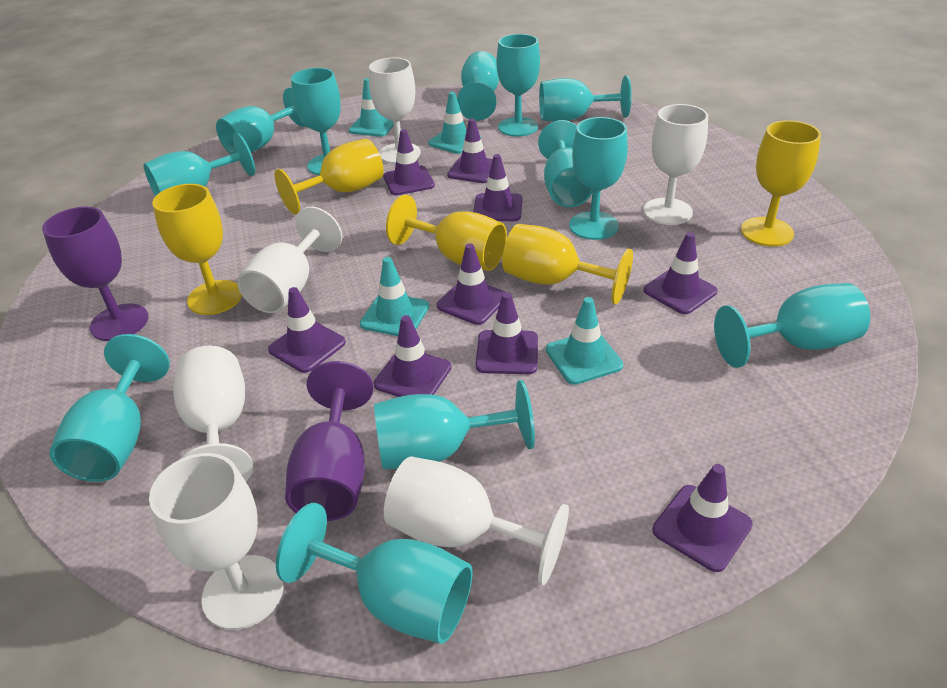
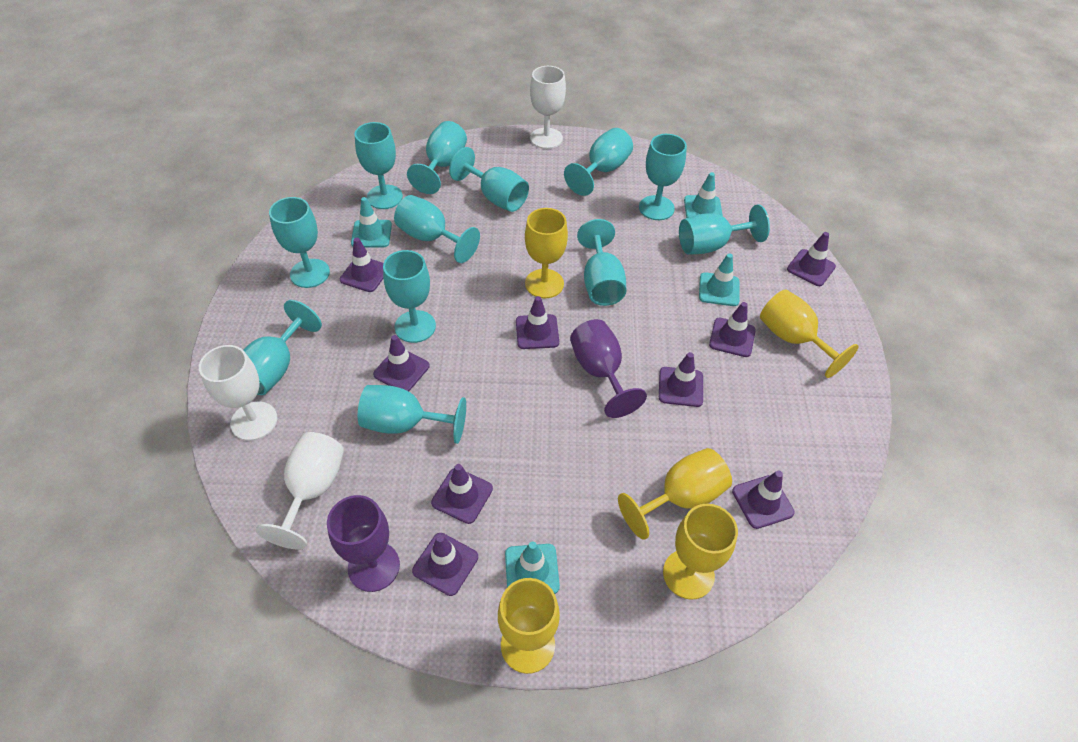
white goblet: 6 -> 3

